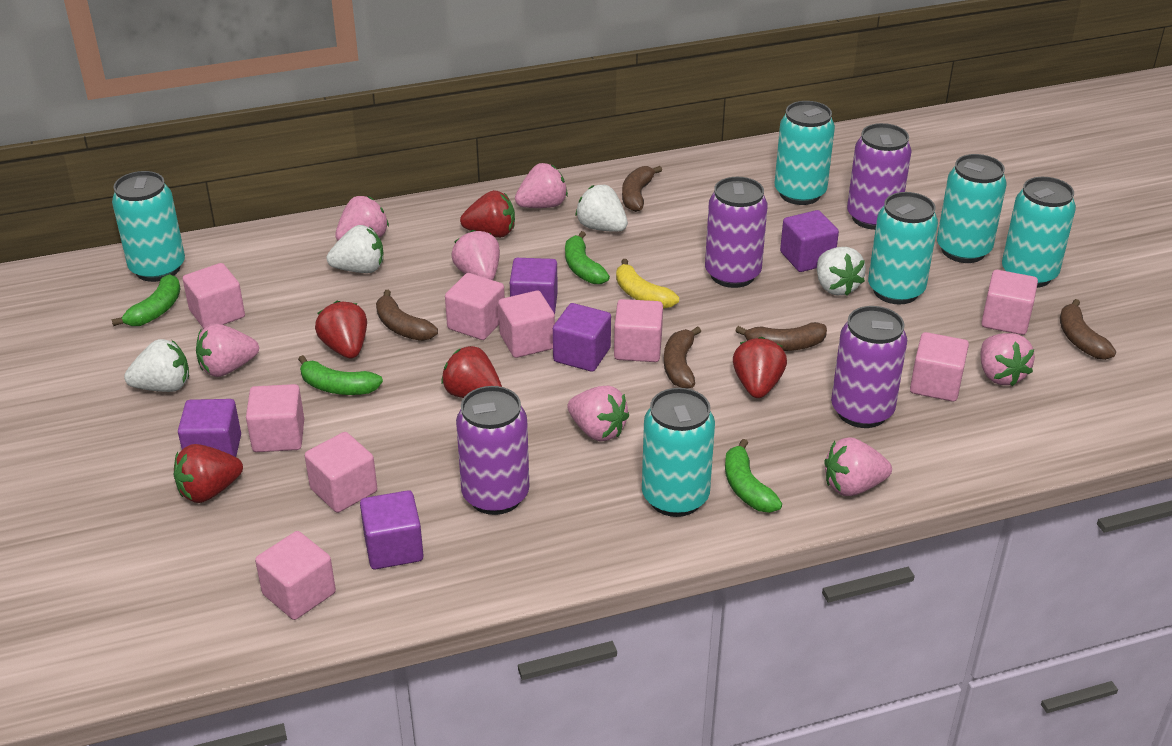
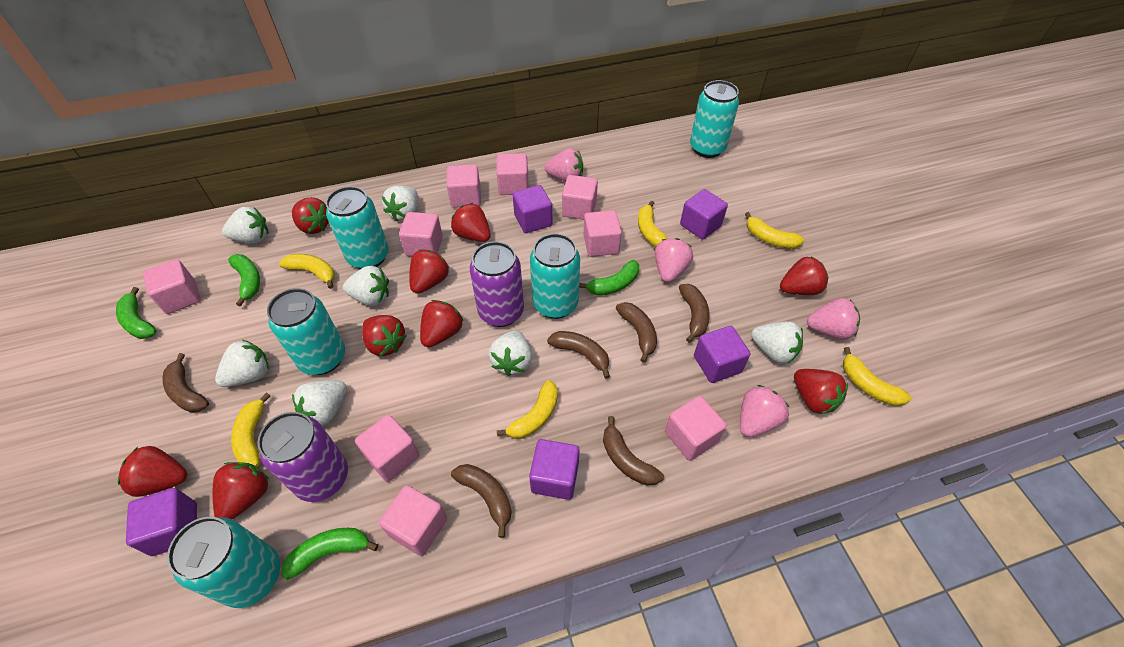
brown banana: 5 -> 6
pink strawberry: 7 -> 4
purple can: 4 -> 2
red strawberry: 5 -> 9
turquoise can: 6 -> 5
white strawberry: 4 -> 7
yellow banana: 1 -> 6

